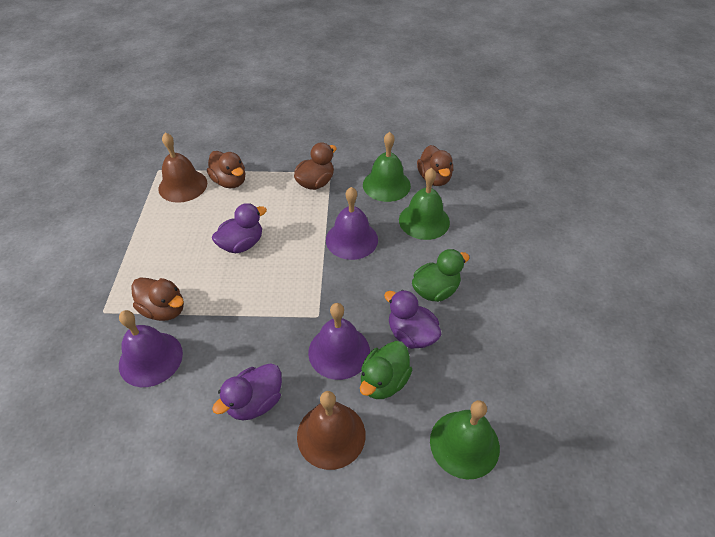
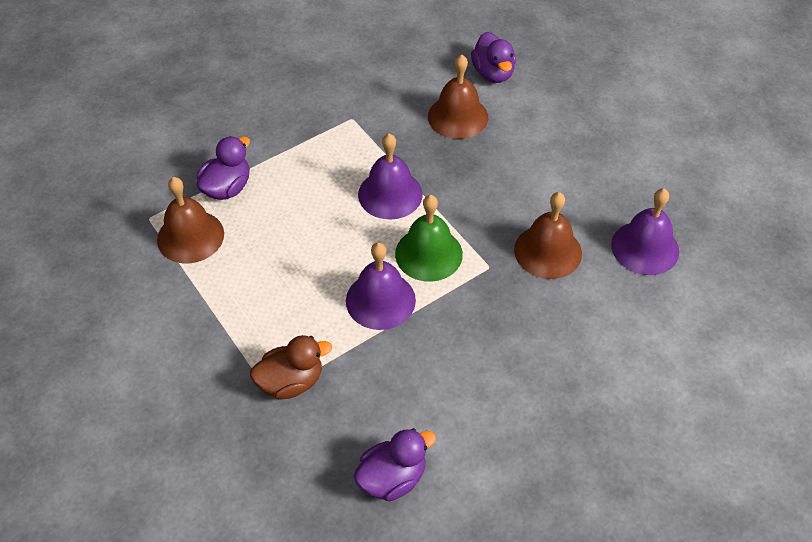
brown bell: 2 -> 3
brown duck: 4 -> 1
green bell: 3 -> 1
green duck: 2 -> 0

